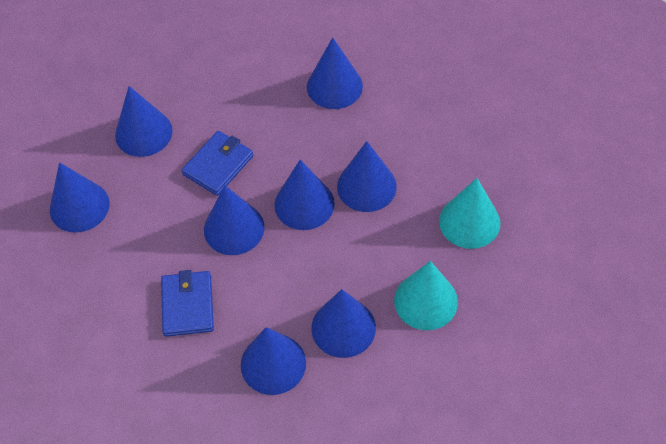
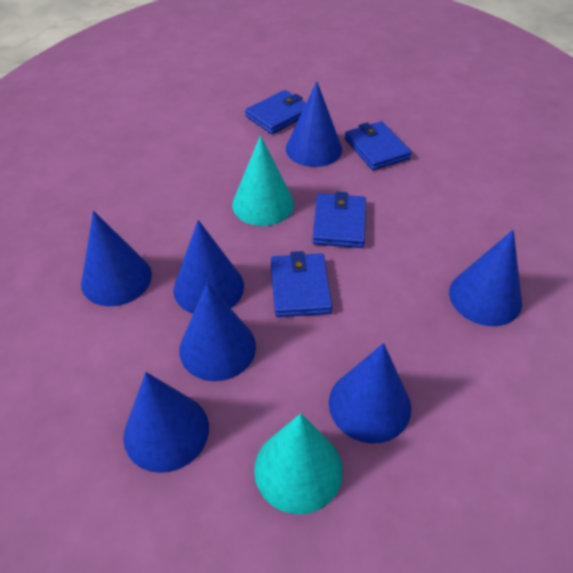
blue cone: 8 -> 7
blue wallet: 2 -> 4

